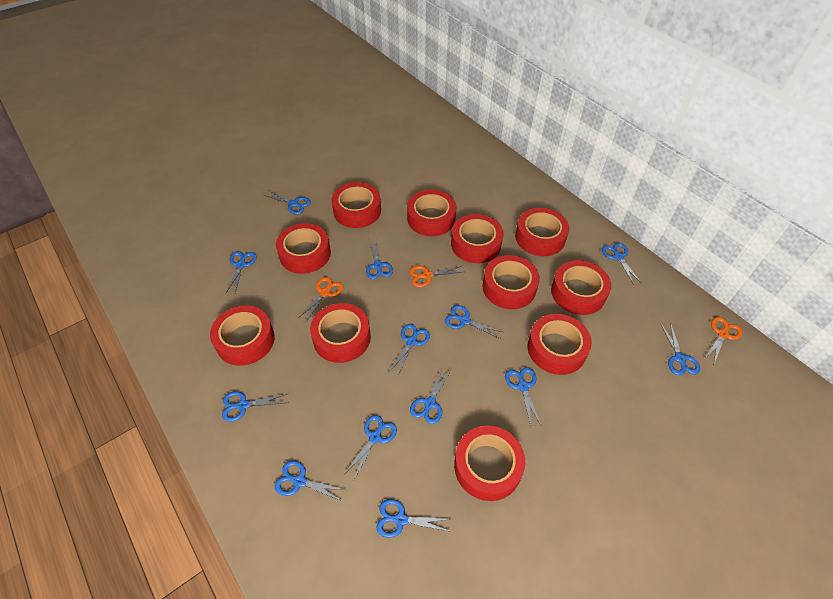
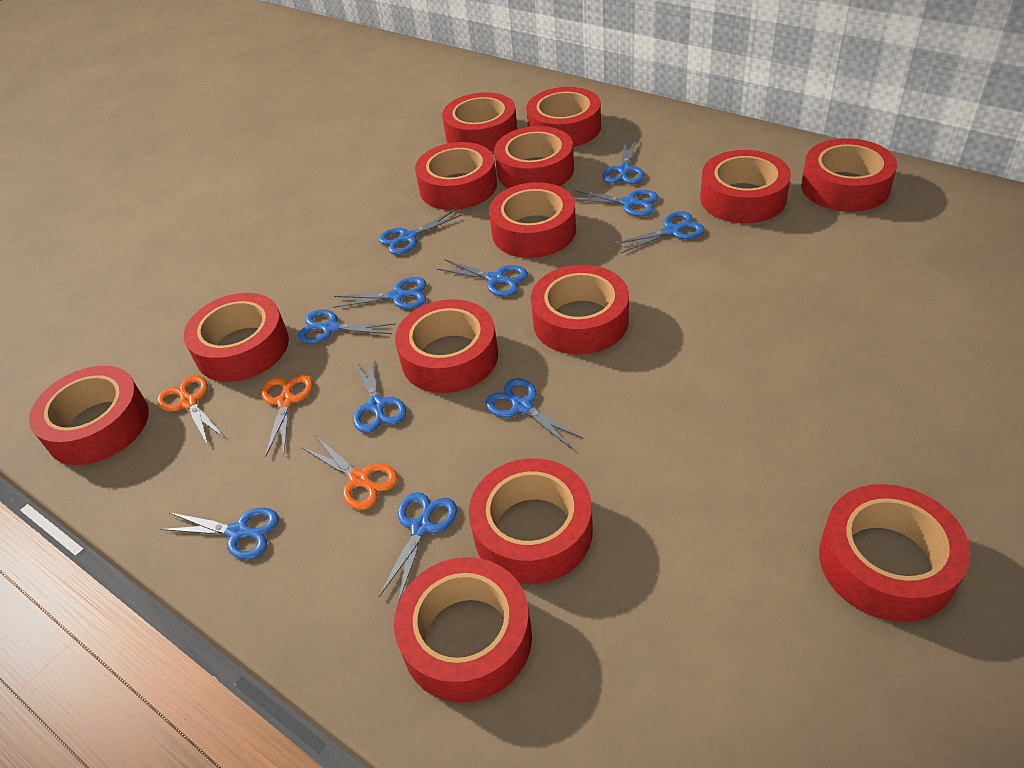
blue scissors: 13 -> 11
red tape: 11 -> 14

